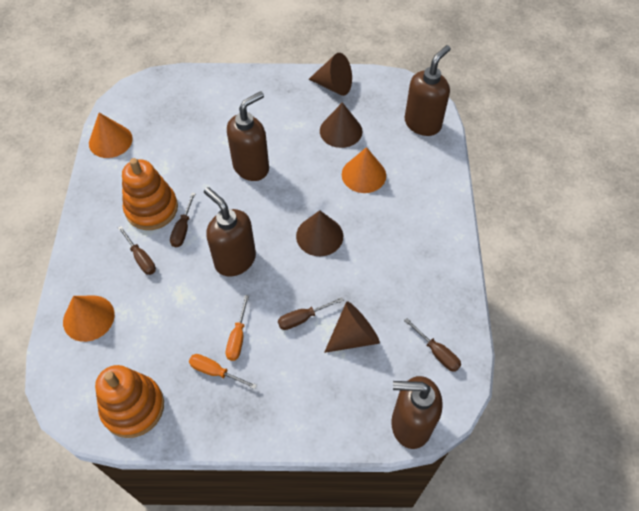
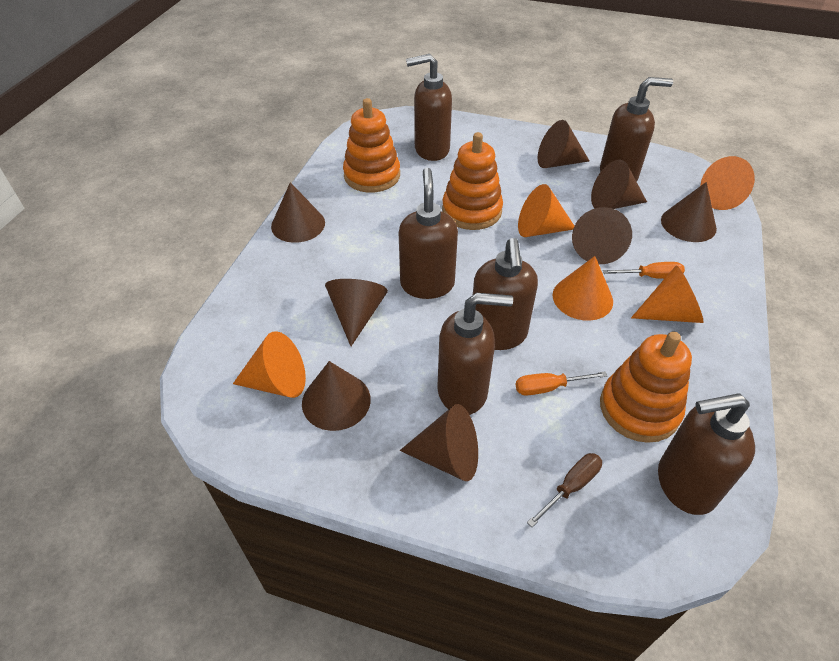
brown cone: 4 -> 8
brown screwdriver: 4 -> 1
brown soap dispenser: 4 -> 6
orange cone: 3 -> 5
orange stacking toy: 2 -> 3

